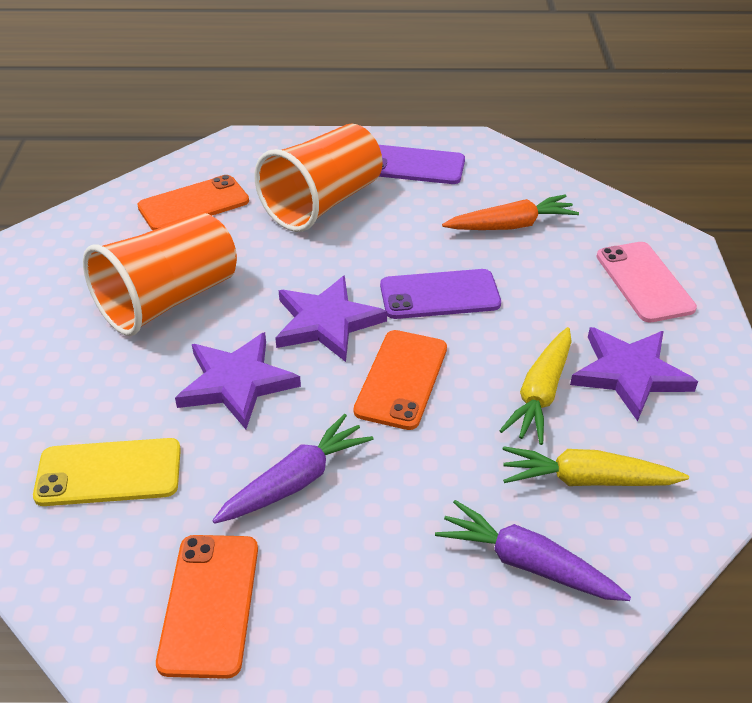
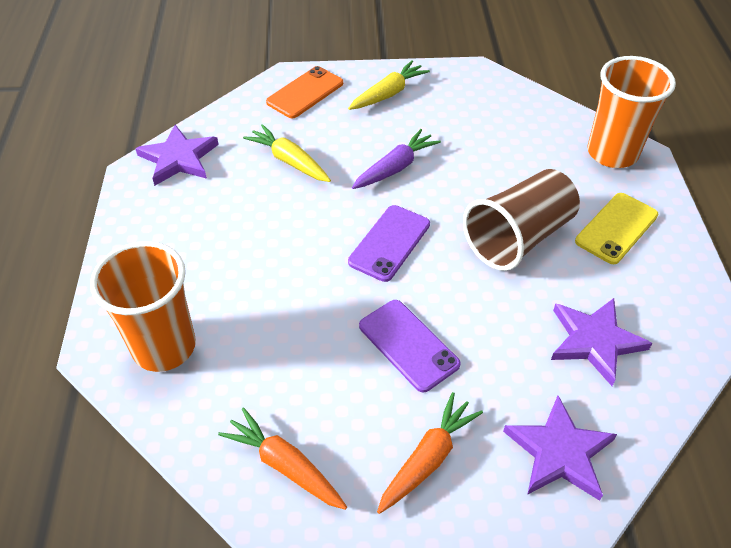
brown cup: 0 -> 1
orange carrot: 1 -> 2
orange phone: 3 -> 1
pink phone: 1 -> 0
purple carrot: 2 -> 1

